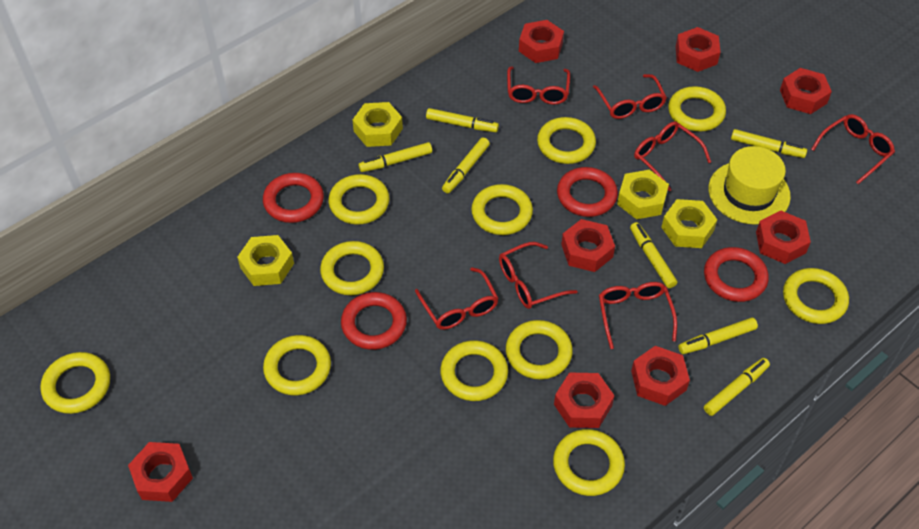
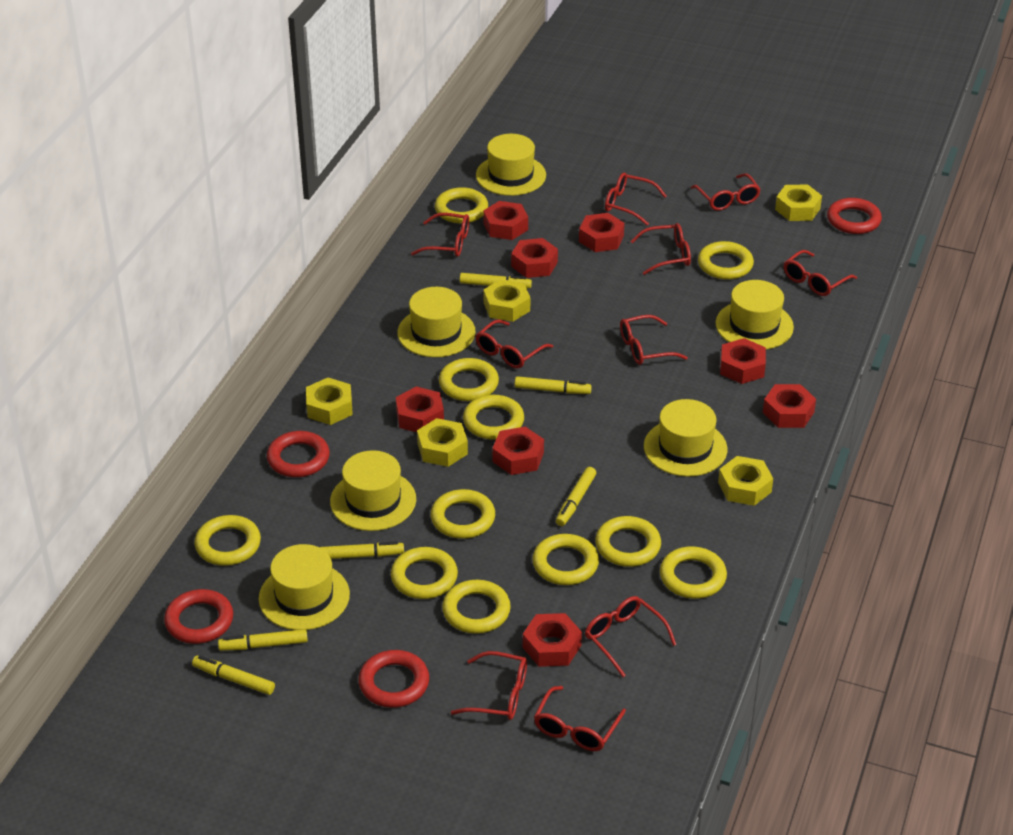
red glasses: 7 -> 10
yellow hat: 1 -> 6
yellow marker: 7 -> 6
yellow nut: 4 -> 5

